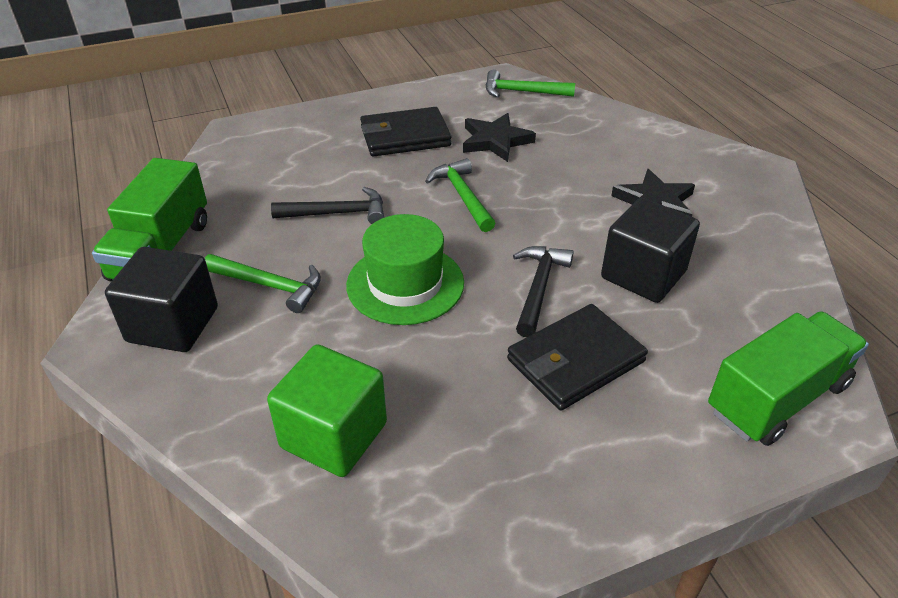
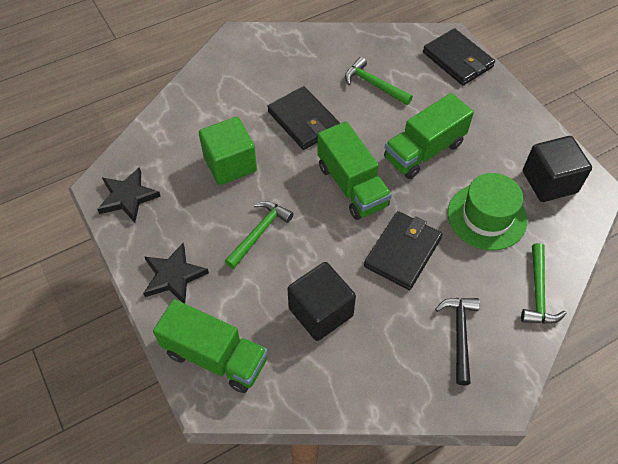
black hammer: 2 -> 1
black wallet: 2 -> 3
green truck: 2 -> 3

